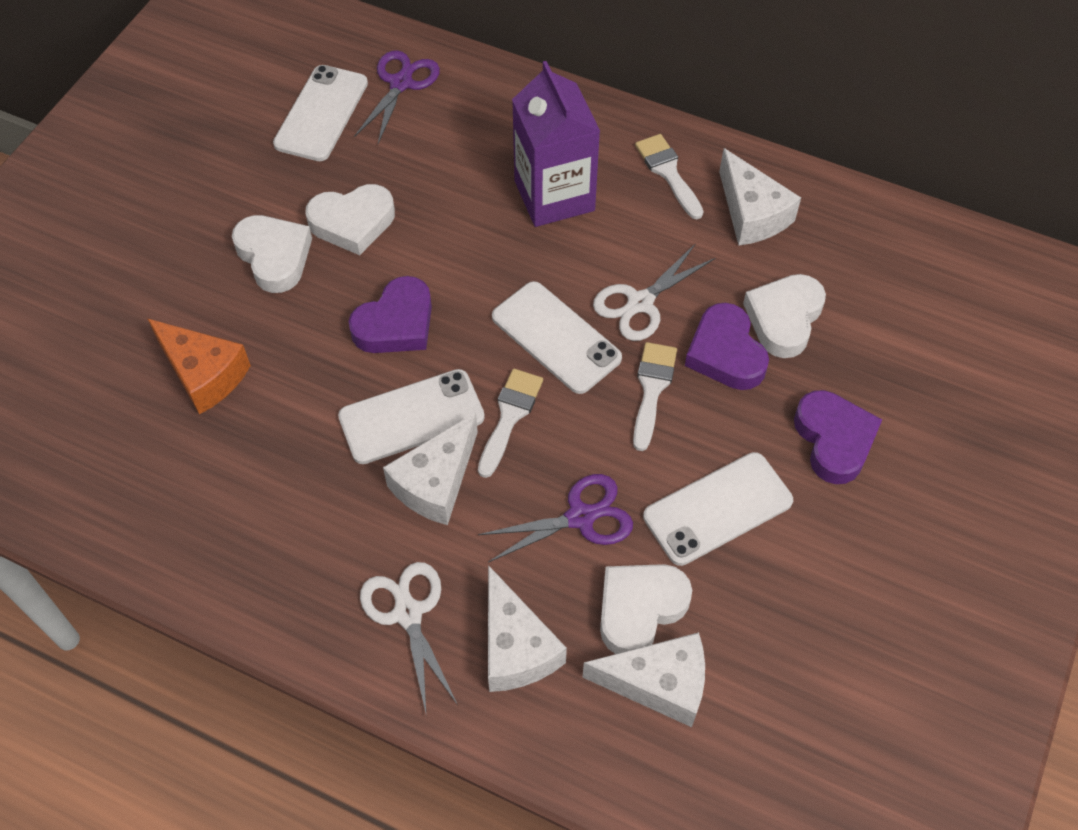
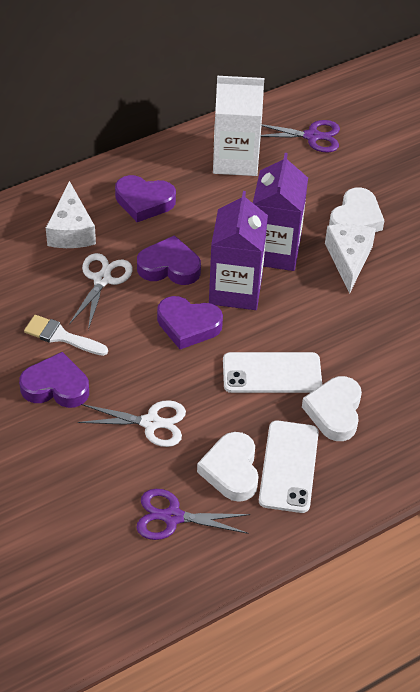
orange cheese: 1 -> 0
purple carton: 1 -> 2
purple heart: 3 -> 4
white brush: 3 -> 1
white carton: 0 -> 1
white cheese: 4 -> 2
white heart: 4 -> 3
white phone: 4 -> 2

